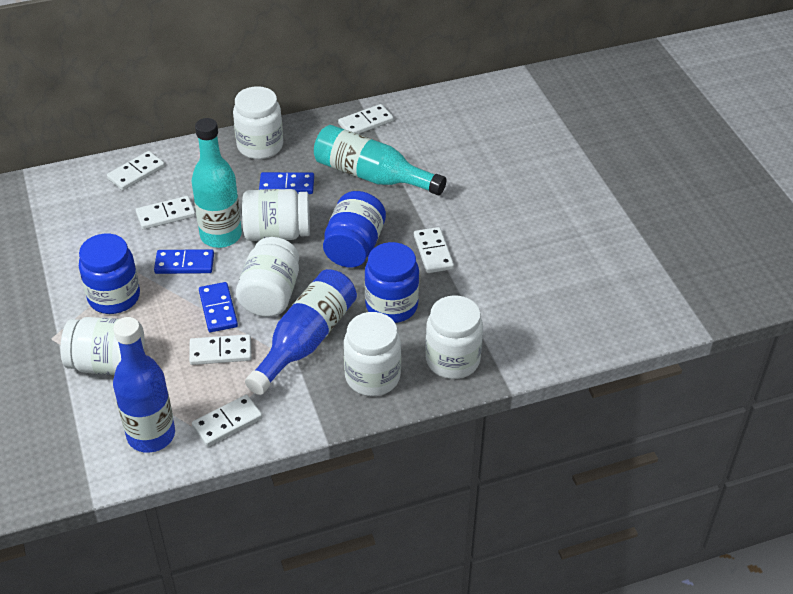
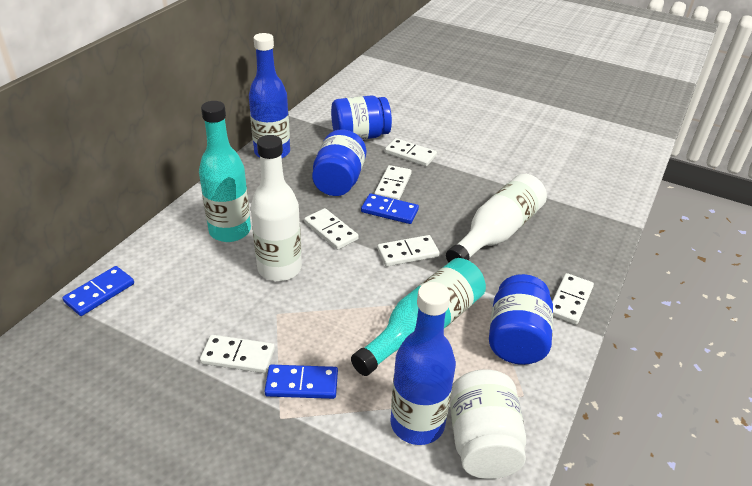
white bottle: 0 -> 2
white jar: 6 -> 1

